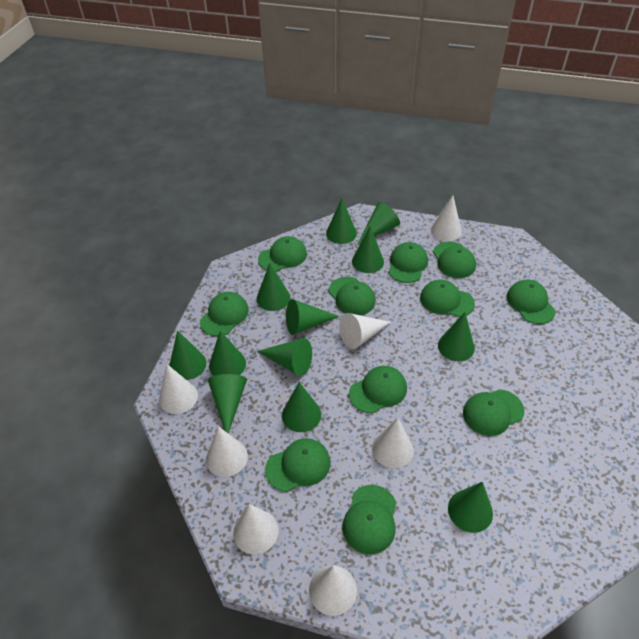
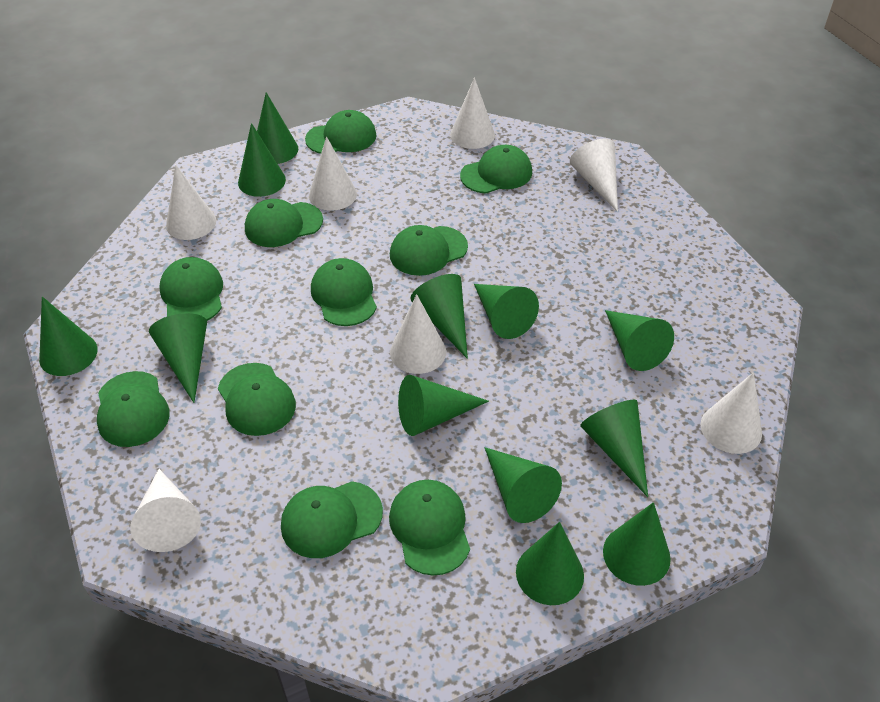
green cap: 11 -> 10

